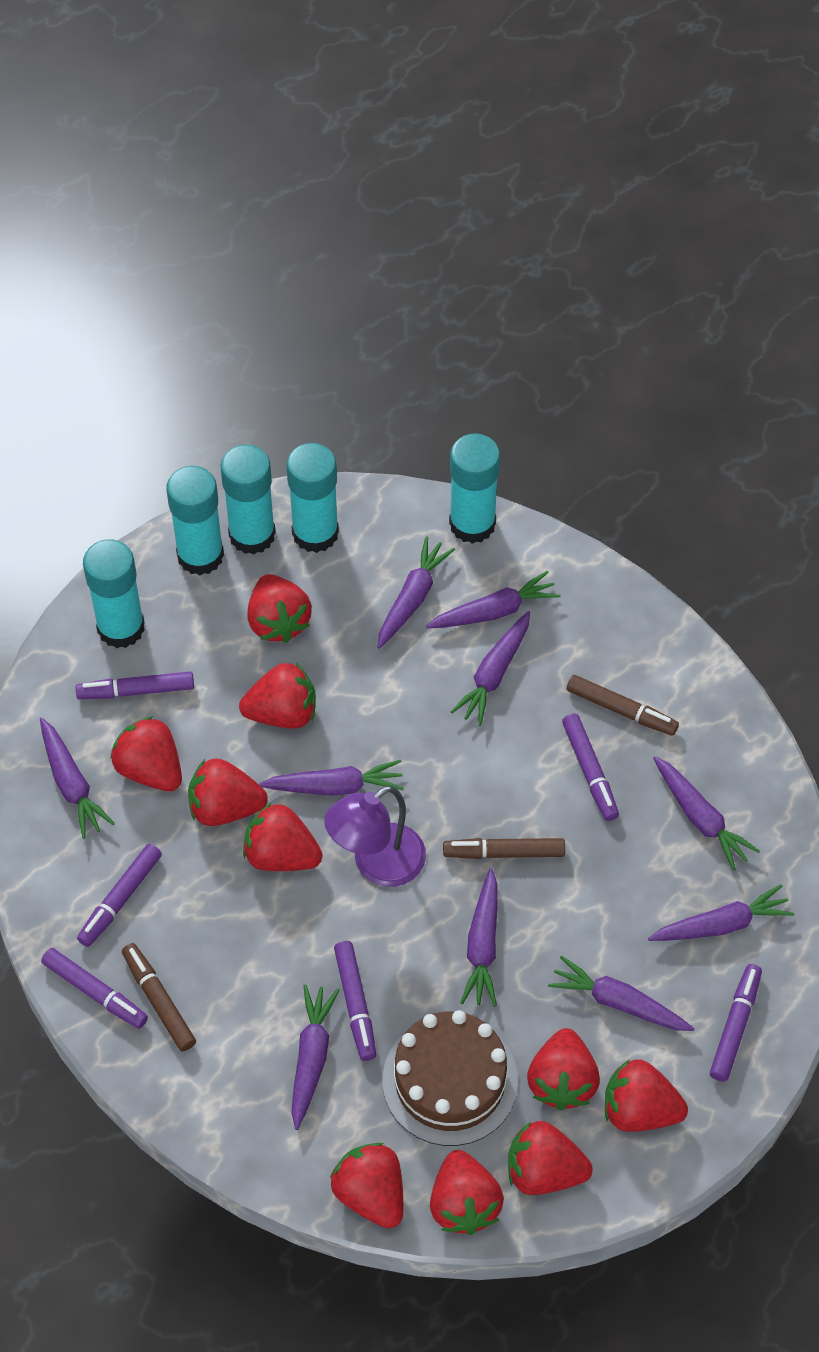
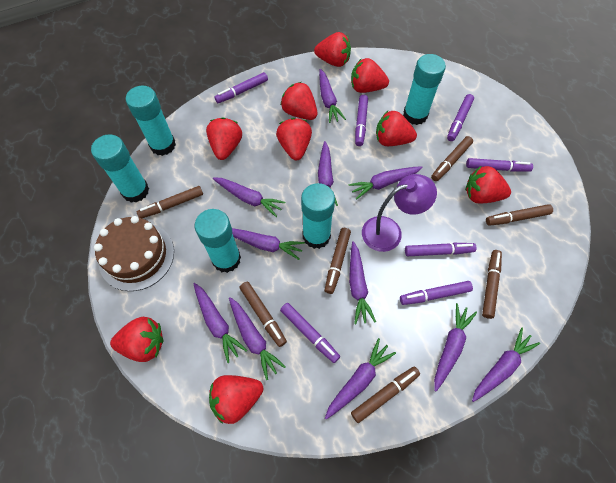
brown marker: 3 -> 7
purple carrot: 10 -> 11
purple marker: 6 -> 7
red strawberry: 10 -> 9

